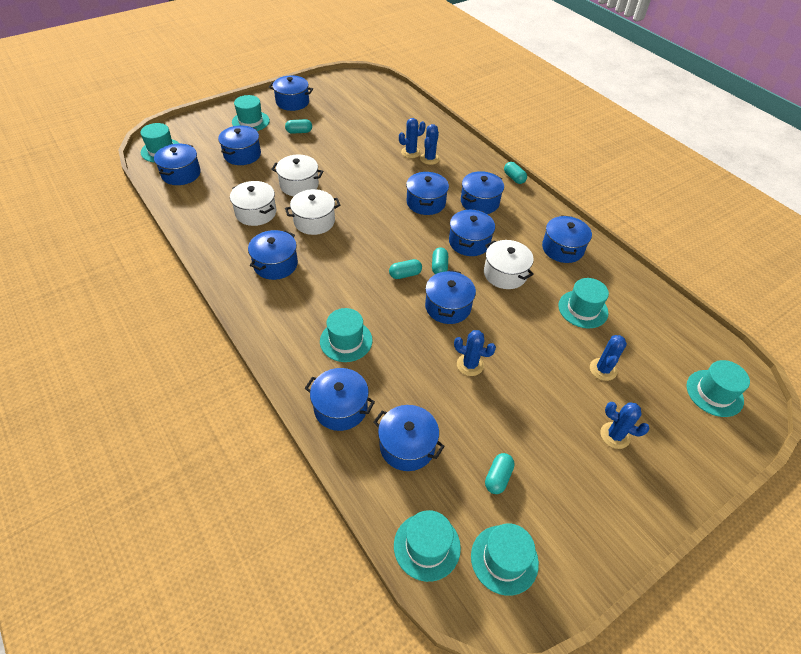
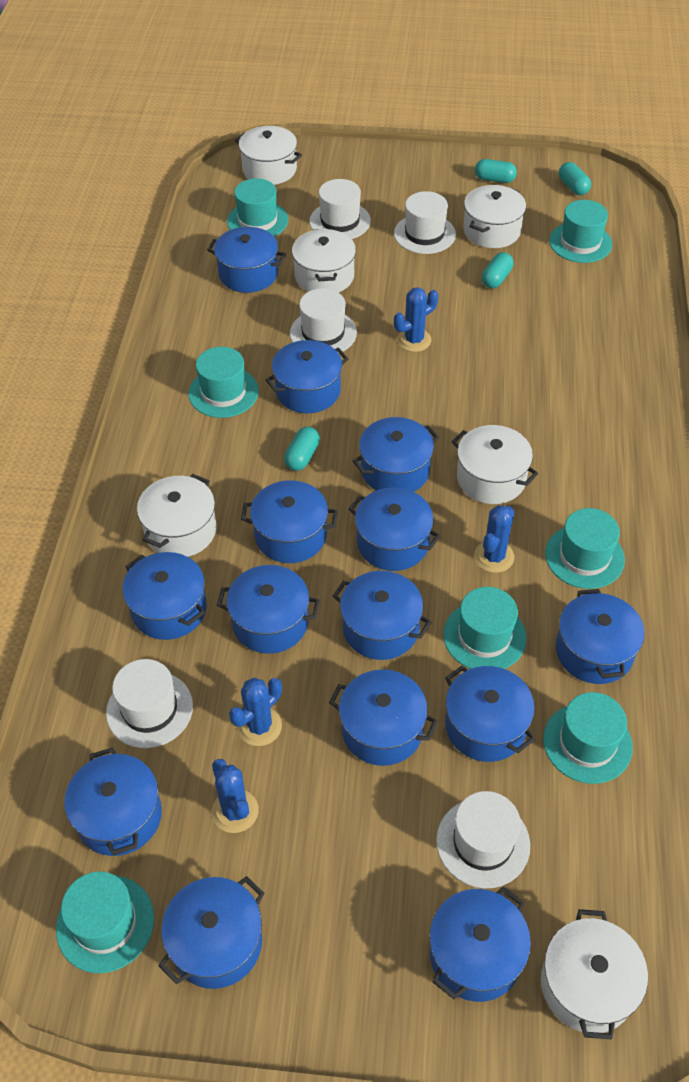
blue cactus: 5 -> 4
blue pot: 11 -> 14
turquoise capsule: 5 -> 4
white hat: 0 -> 5
white pot: 4 -> 6

